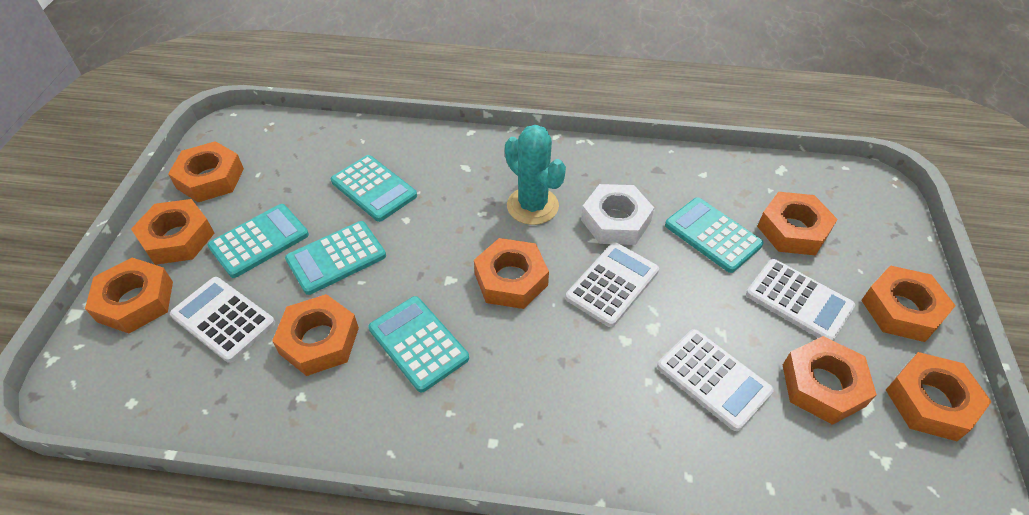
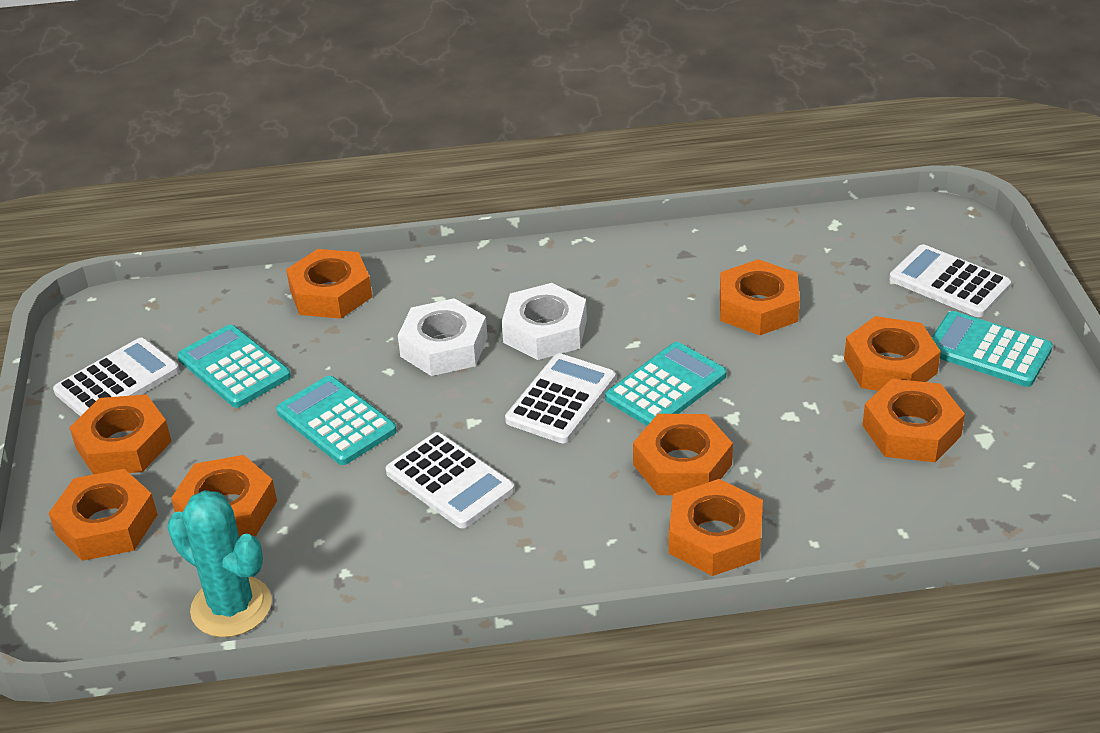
turquoise calculator: 5 -> 4
white nut: 1 -> 2

